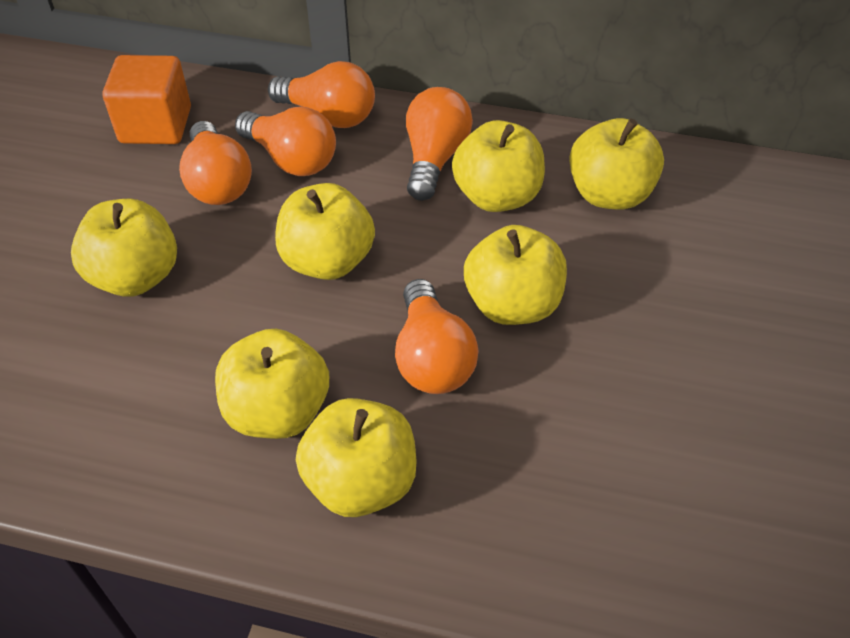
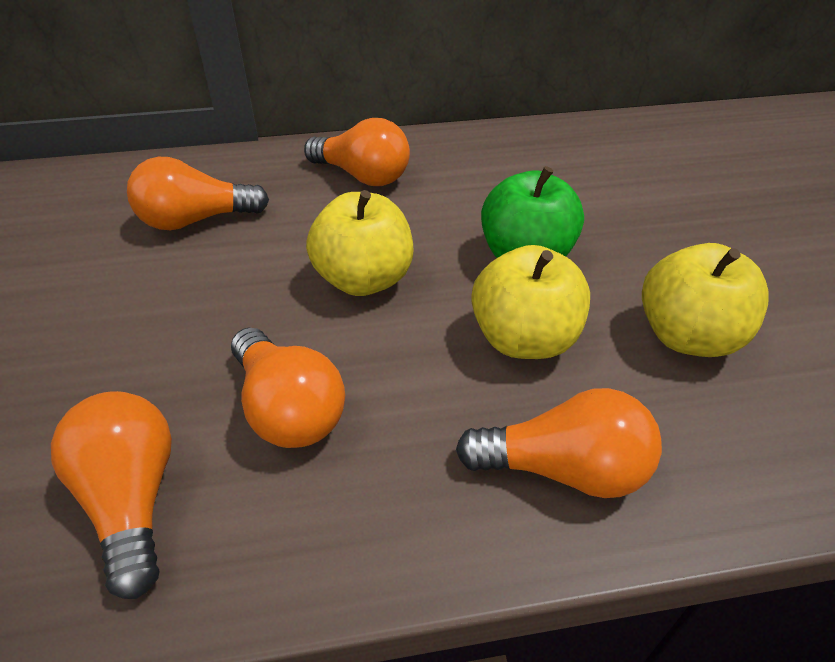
green apple: 0 -> 1
orange cube: 1 -> 0
yellow apple: 7 -> 3

